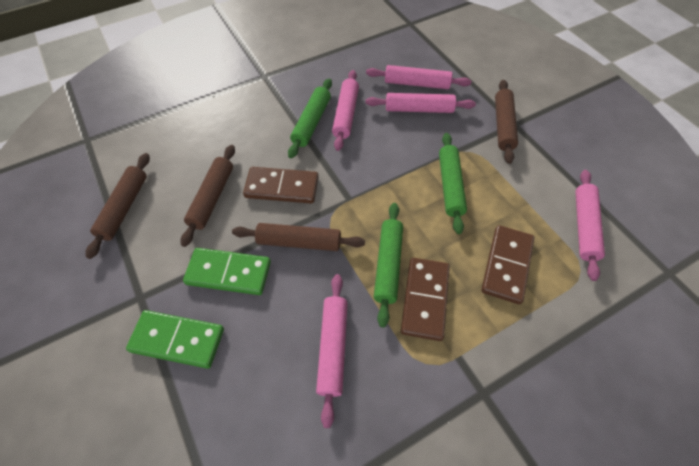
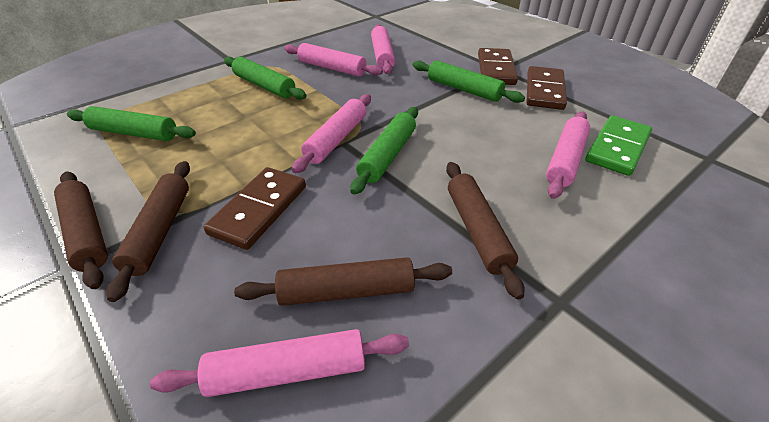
green domino: 2 -> 1
green rolling pin: 3 -> 4

